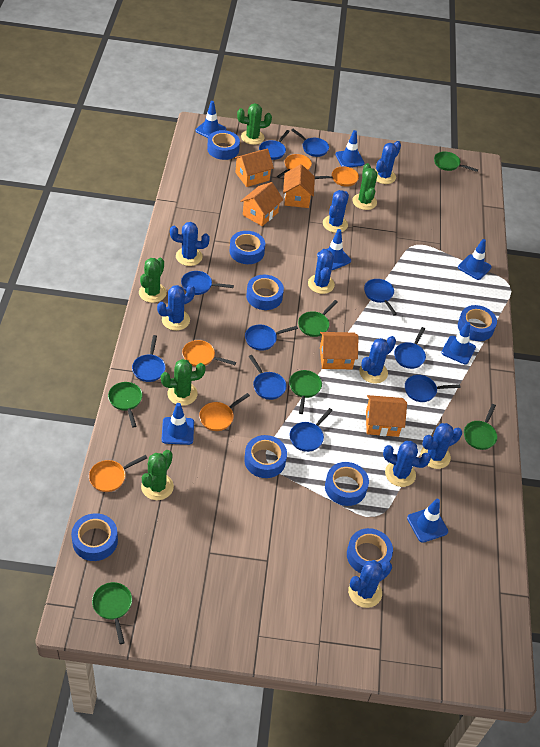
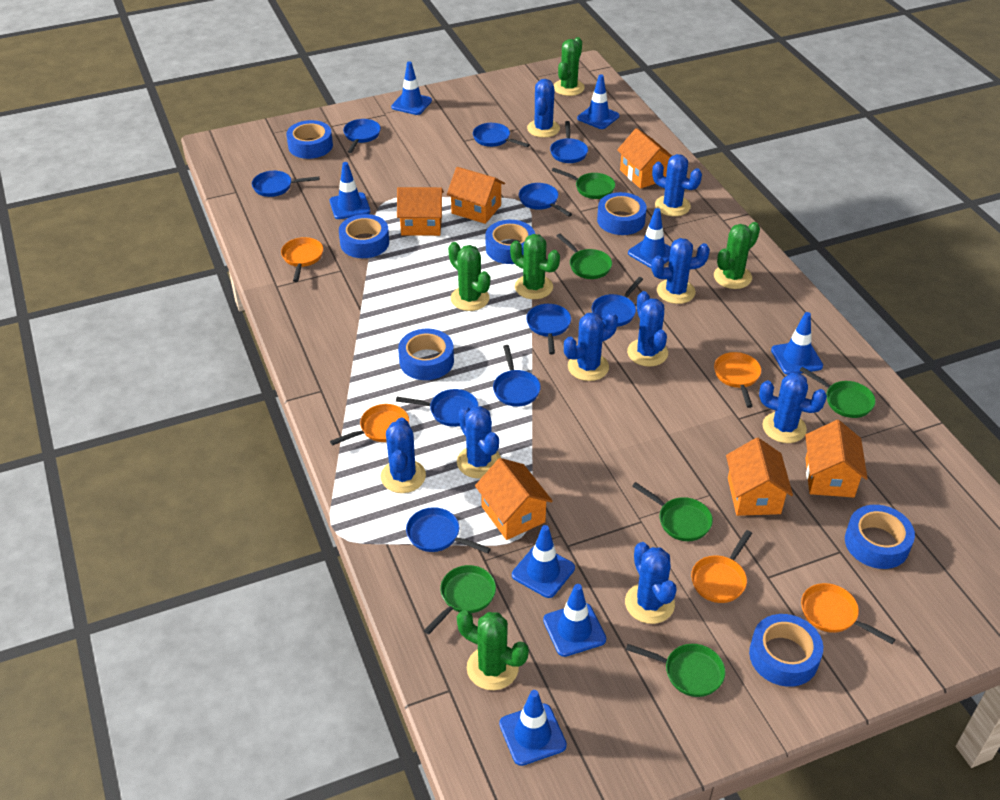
blue tape: 8 -> 7
blue traffic cone: 7 -> 8
orange house: 5 -> 6

